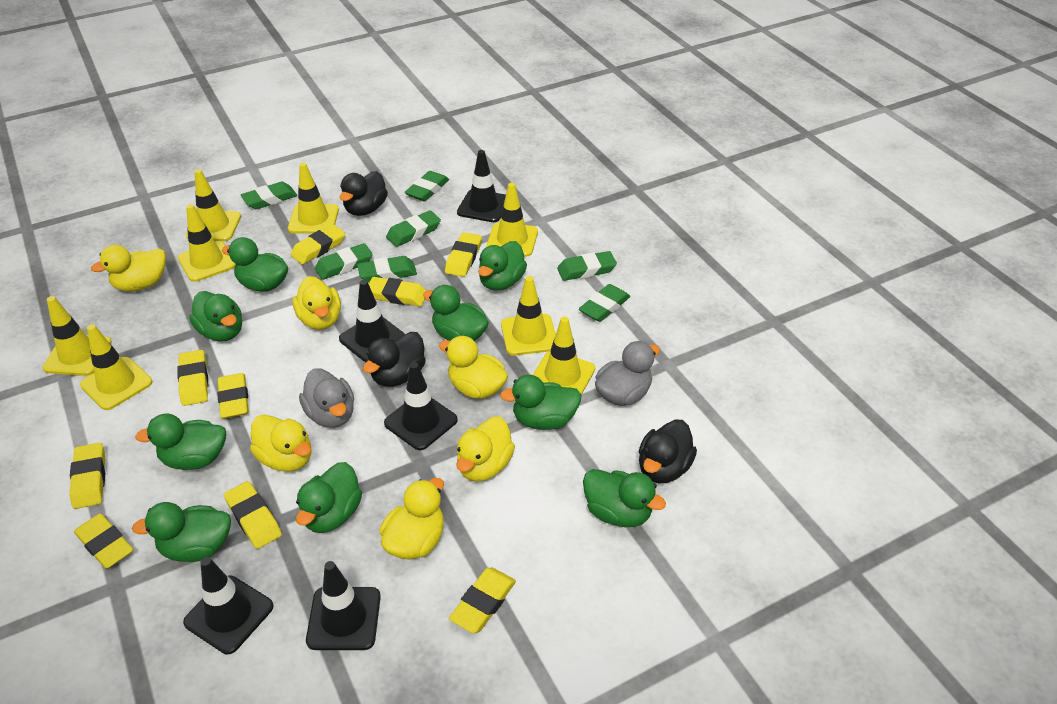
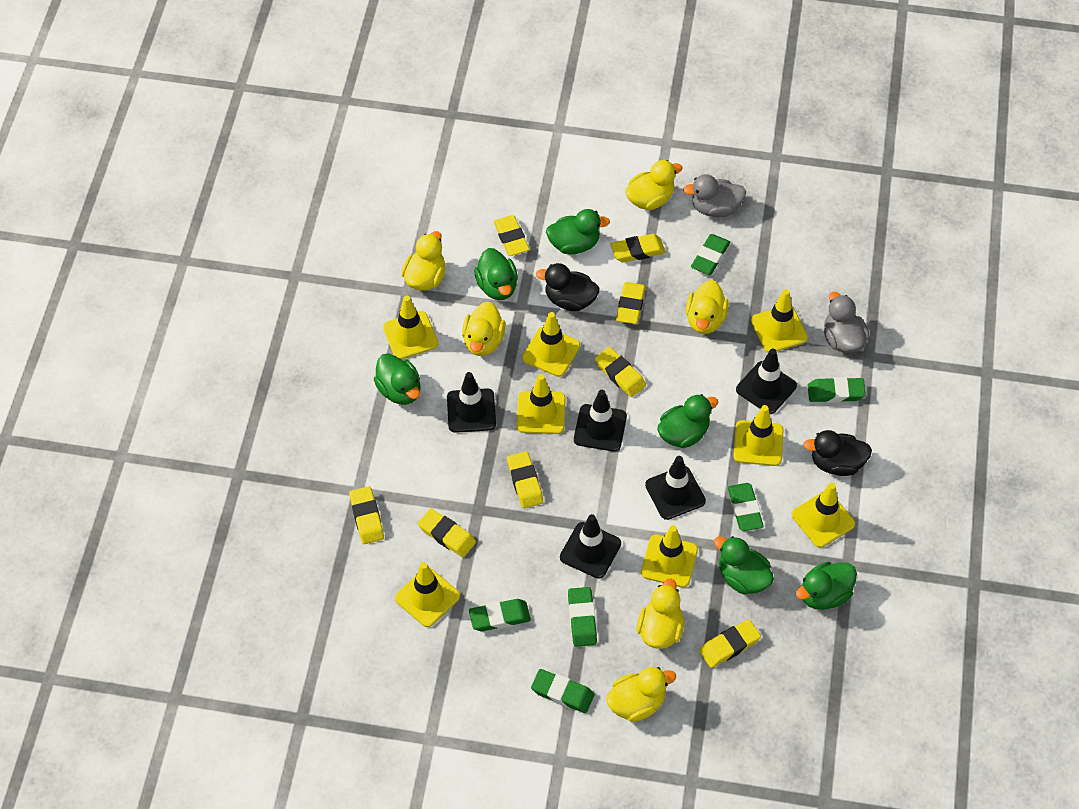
black duck: 3 -> 2
green duck: 9 -> 6
green eraser: 7 -> 6
yellow eraser: 9 -> 8

